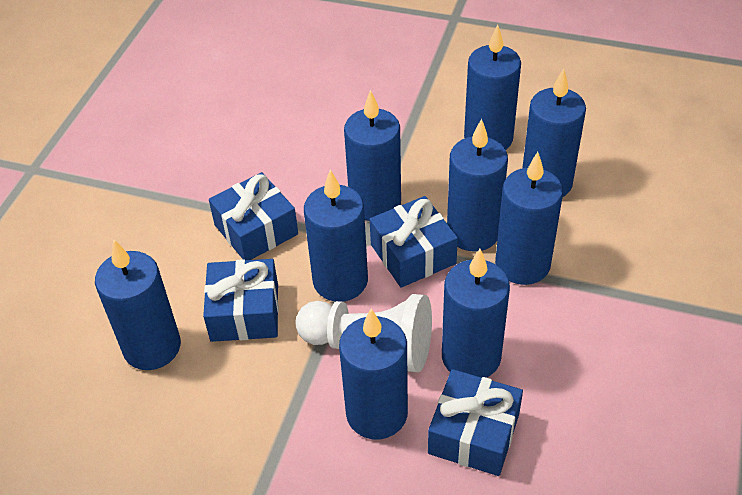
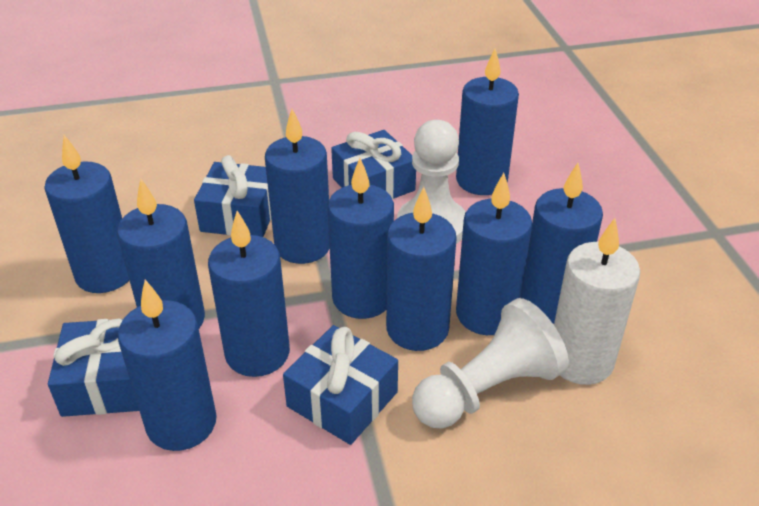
blue candle: 9 -> 10
white candle: 0 -> 1
white pawn: 1 -> 2

